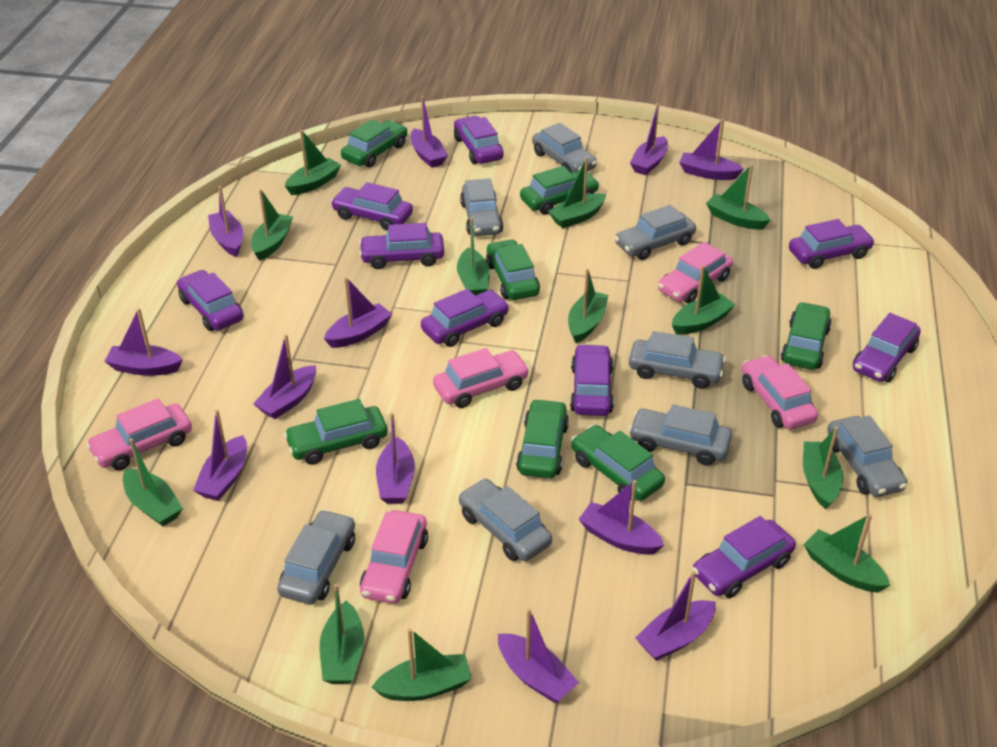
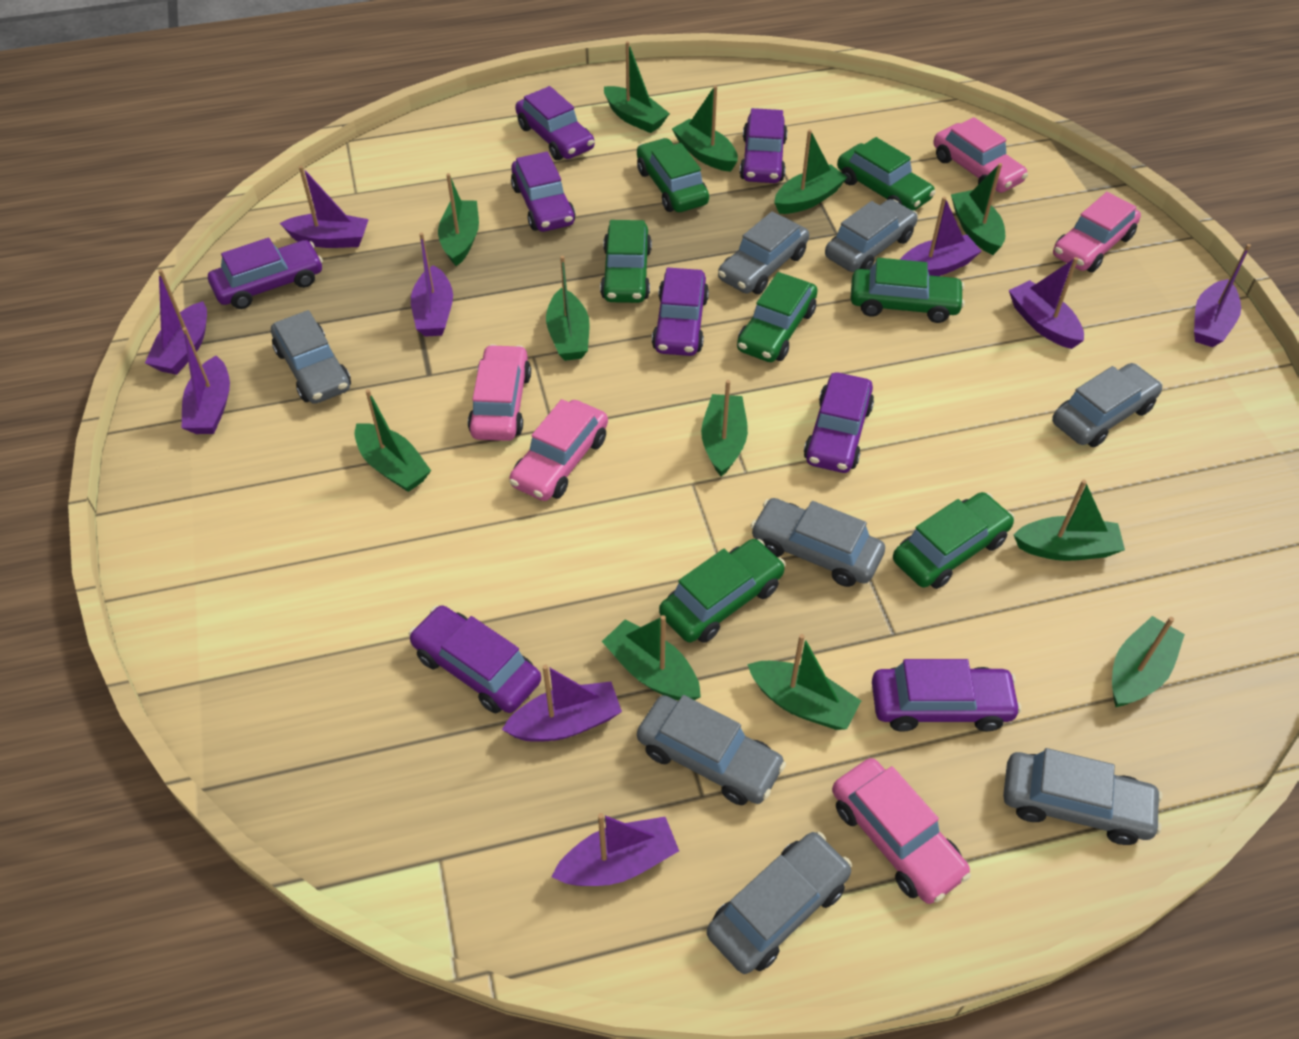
purple boat: 12 -> 9
purple car: 9 -> 8

